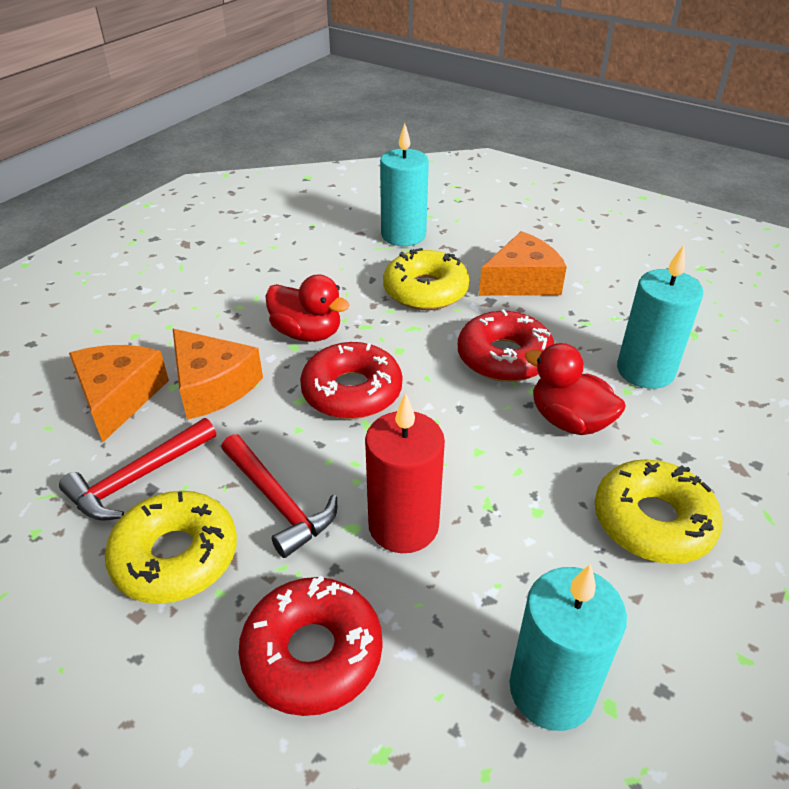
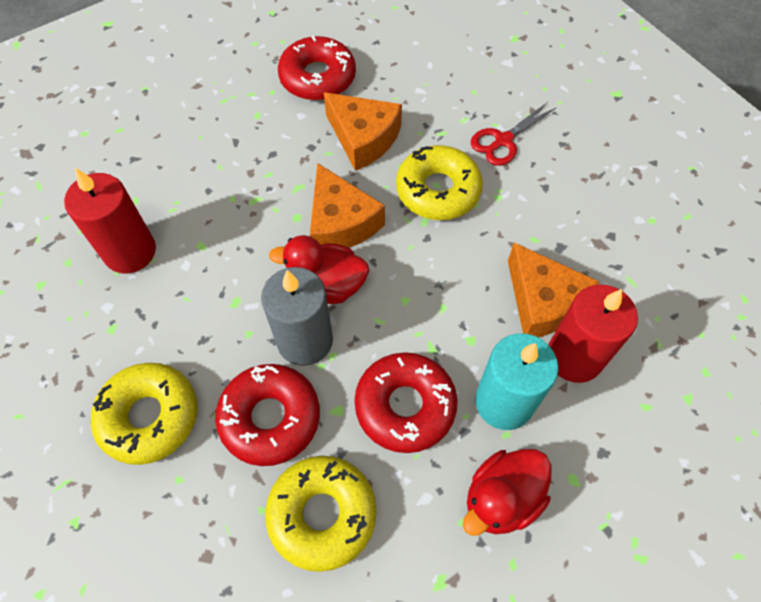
grey candle: 0 -> 1
red candle: 1 -> 2
red hammer: 2 -> 0
red scissors: 0 -> 1
turquoise candle: 3 -> 1

